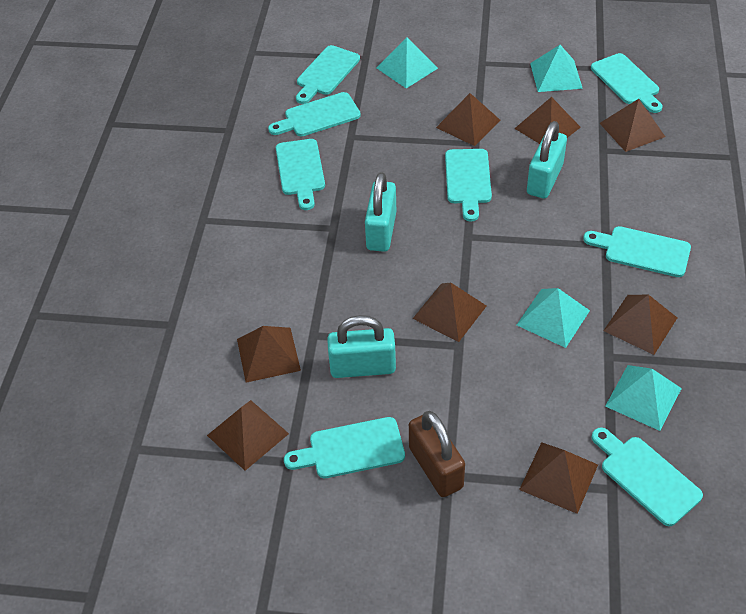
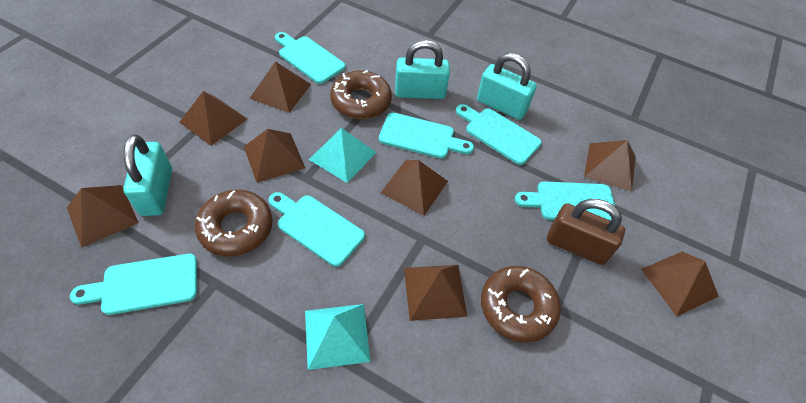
brown donut: 0 -> 3
turquoise cutting board: 8 -> 6
turquoise pyramid: 4 -> 2

